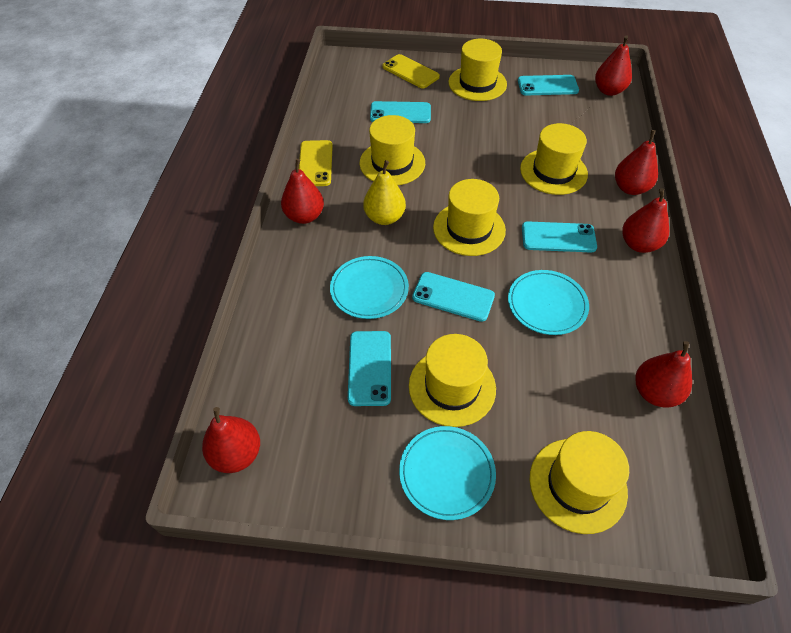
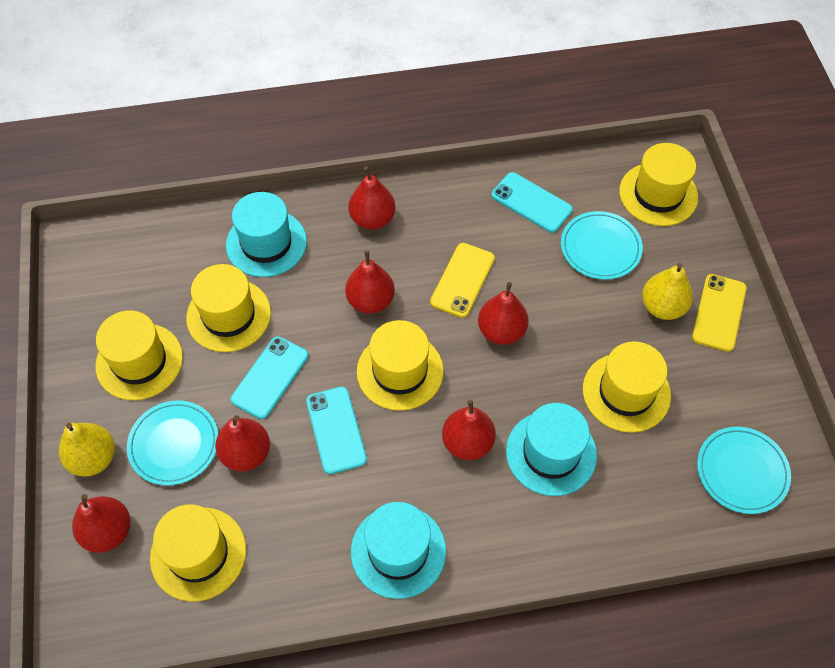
turquoise hat: 0 -> 3
turquoise phone: 5 -> 3
yellow pear: 1 -> 2

